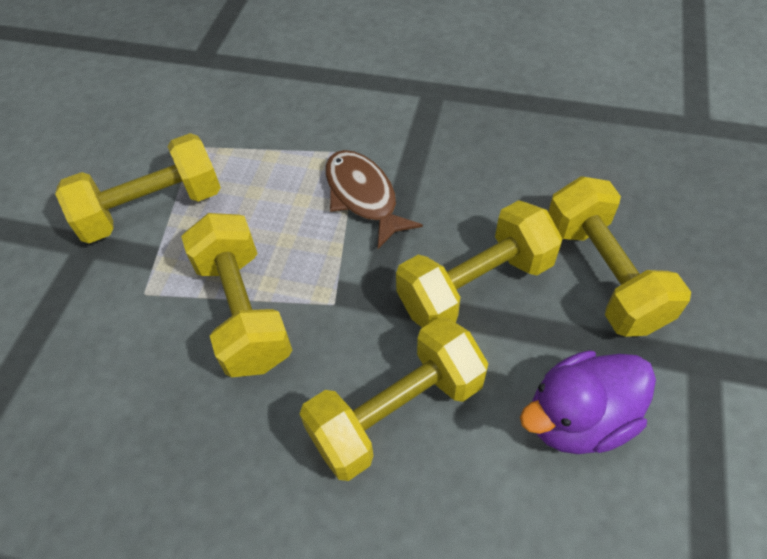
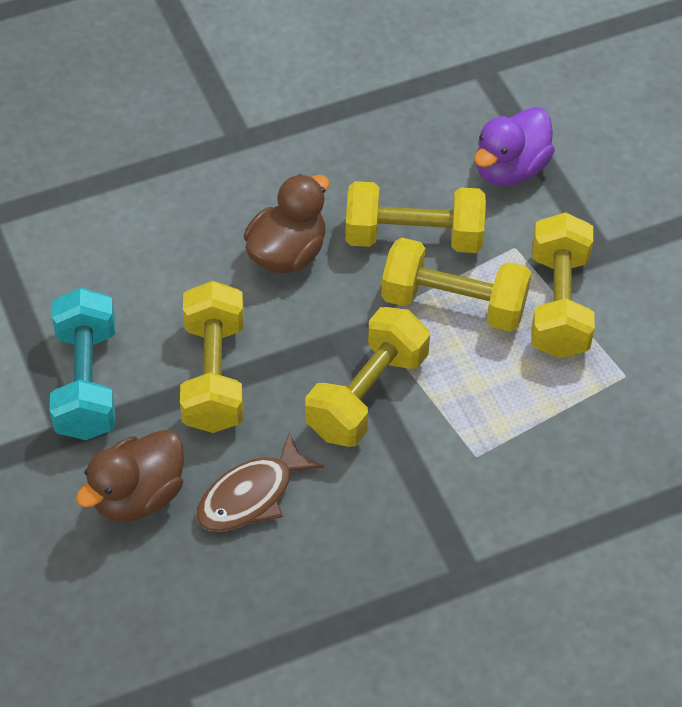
brown duck: 0 -> 2
turquoise dumbbell: 0 -> 1

